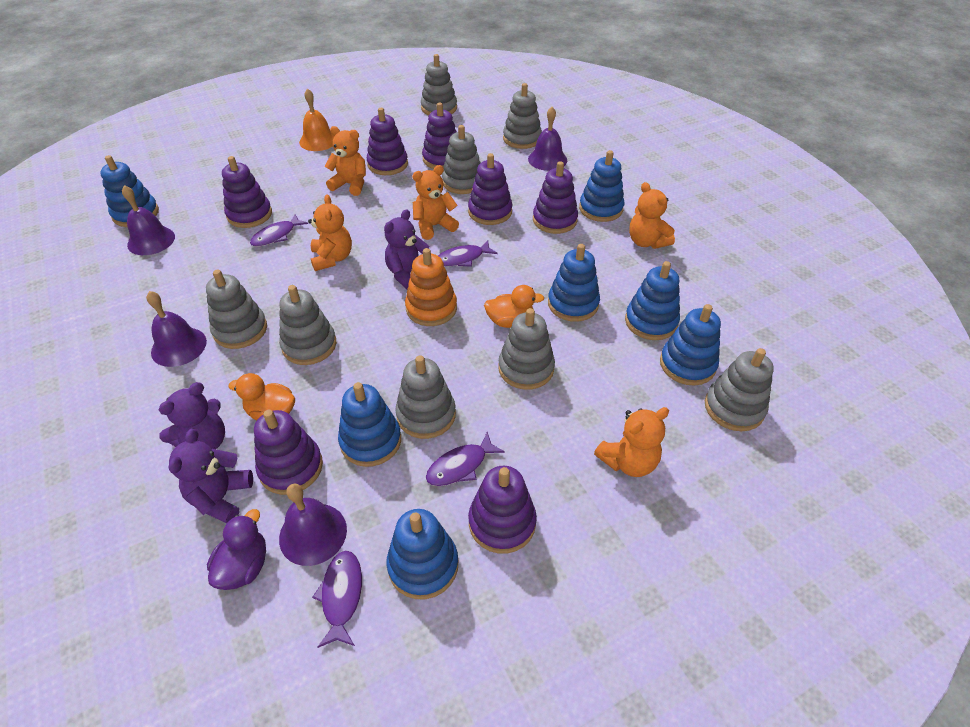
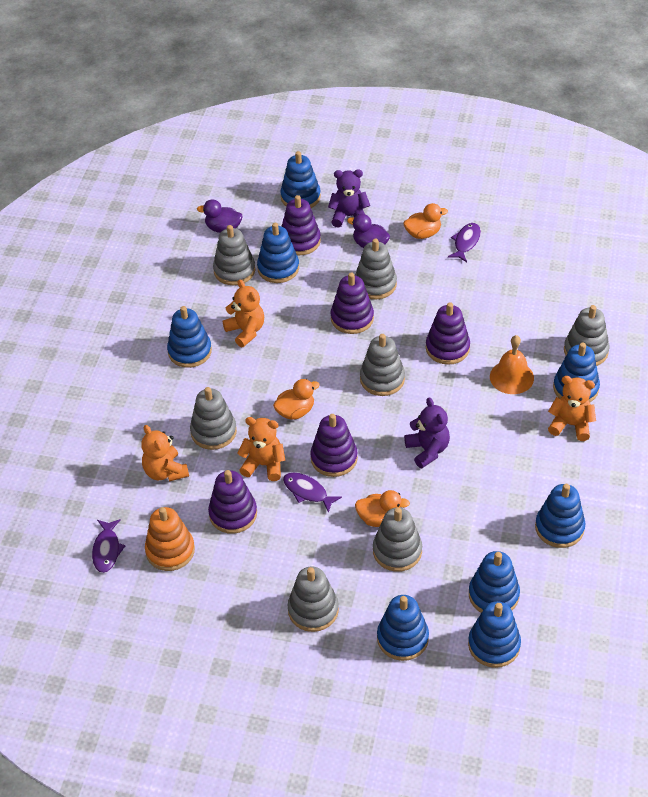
blue stacking toy: 7 -> 8
grey stacking toy: 8 -> 7
orange duck: 2 -> 3
orange teddy bear: 5 -> 4
purple bell: 4 -> 0
purple duck: 1 -> 2
purple fish: 4 -> 3
purple stacking toy: 7 -> 5
purple teddy bear: 3 -> 2

